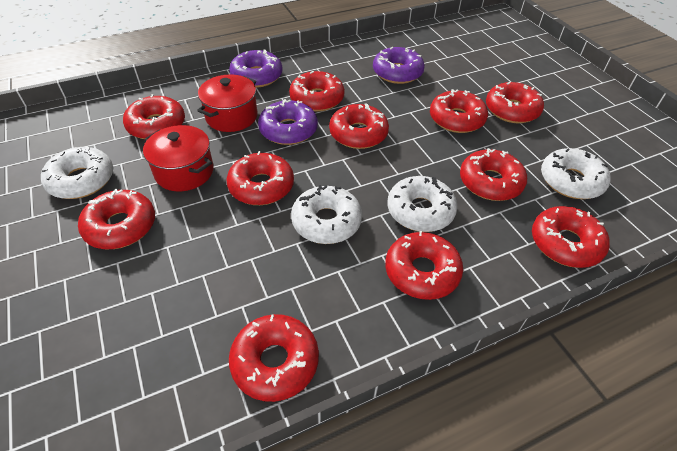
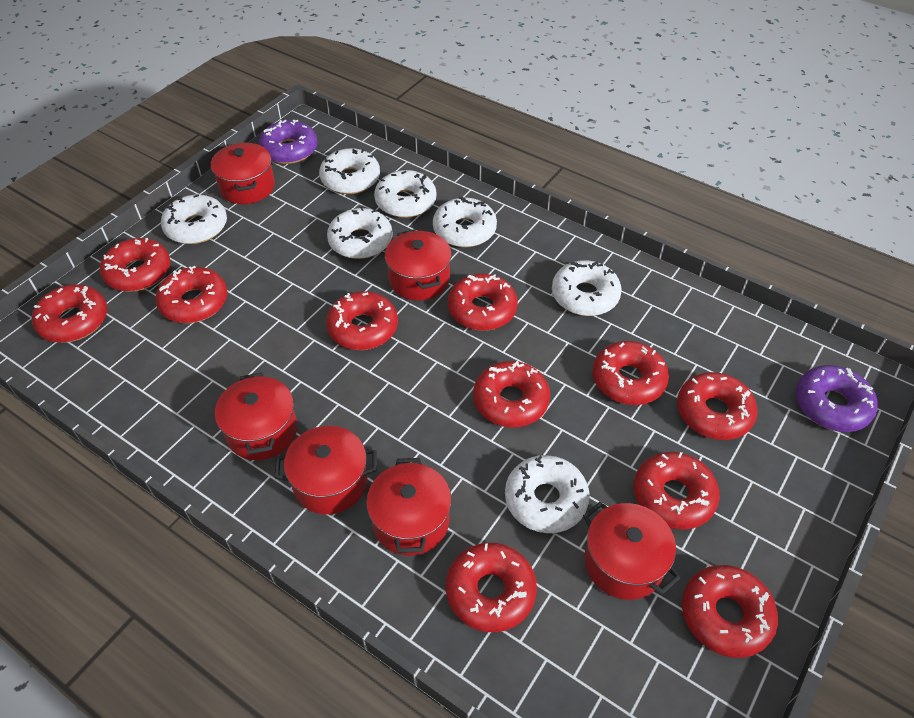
purple donut: 3 -> 2
red pot: 2 -> 6
white donut: 4 -> 7

